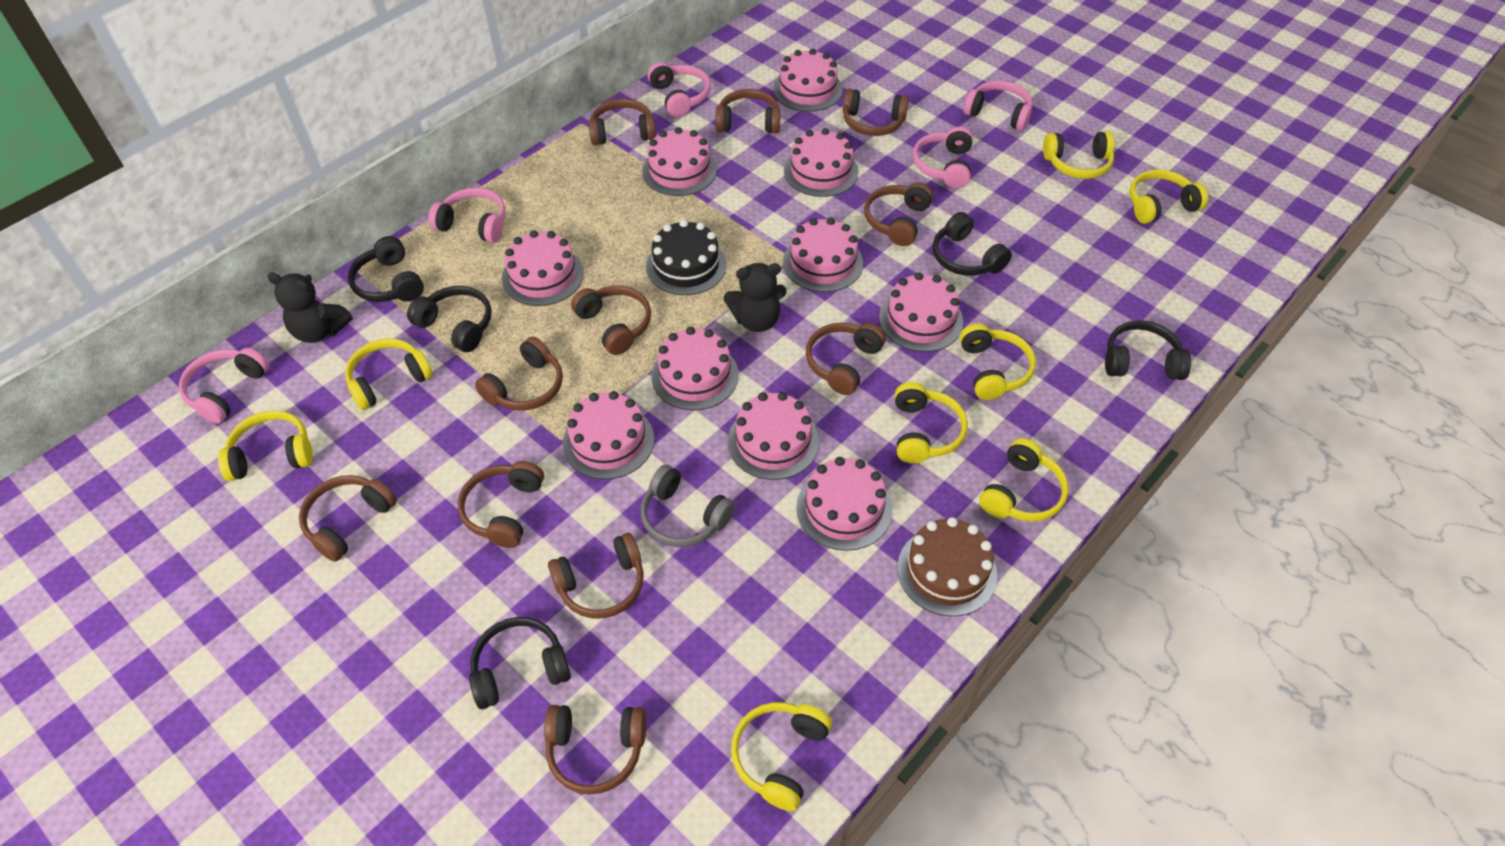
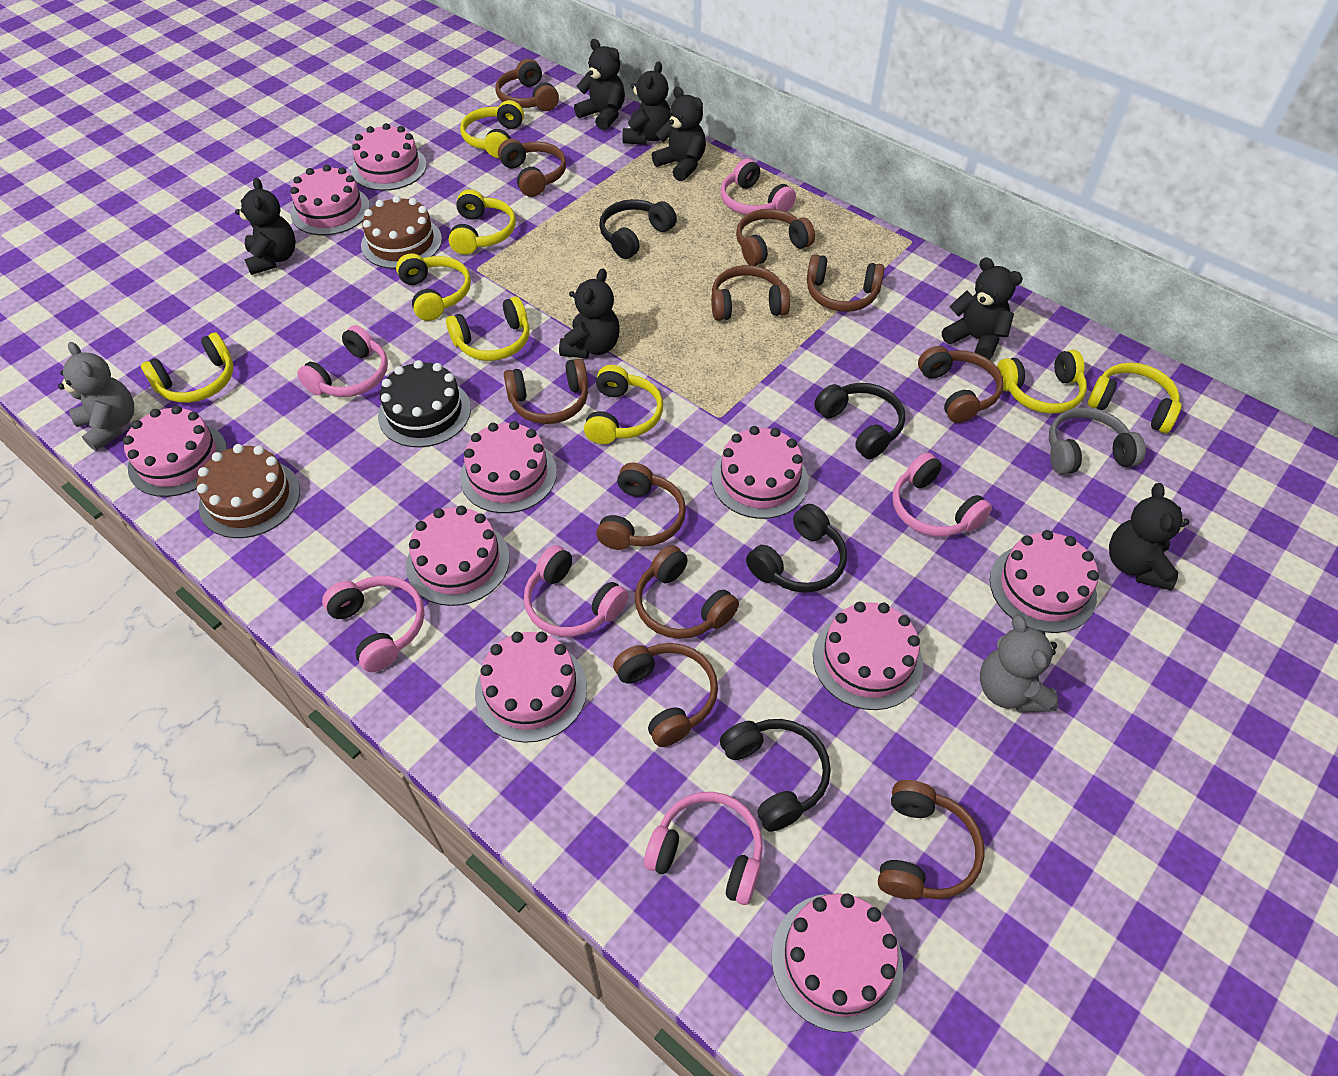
black headphones: 5 -> 4
black teddy bear: 2 -> 7
brown cake: 1 -> 2
grey teddy bear: 0 -> 2
pink headphones: 5 -> 6

